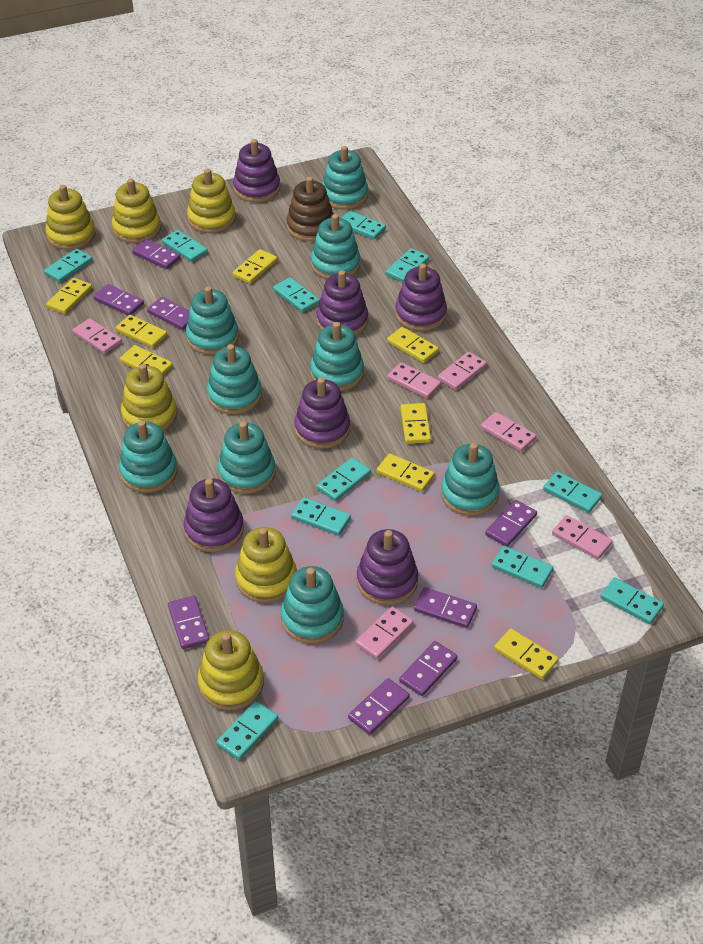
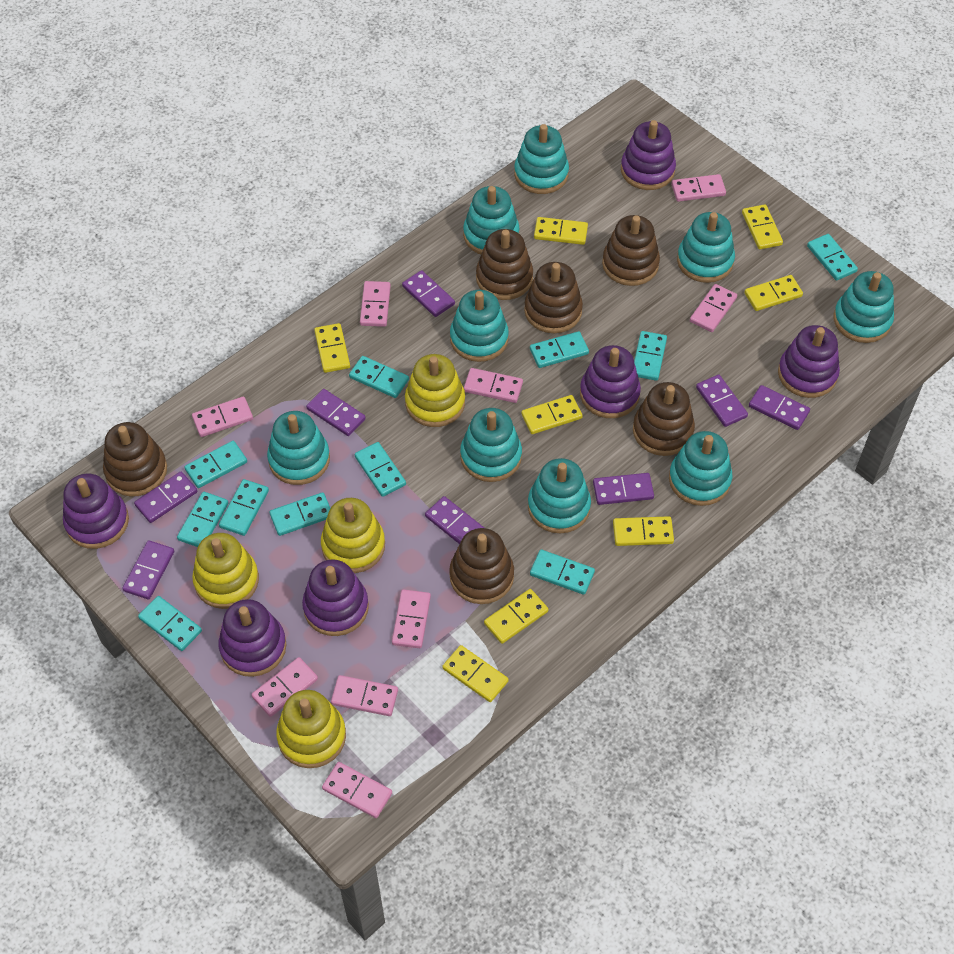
brown stacking toy: 1 -> 6
pink domino: 6 -> 9
yellow stacking toy: 6 -> 4

